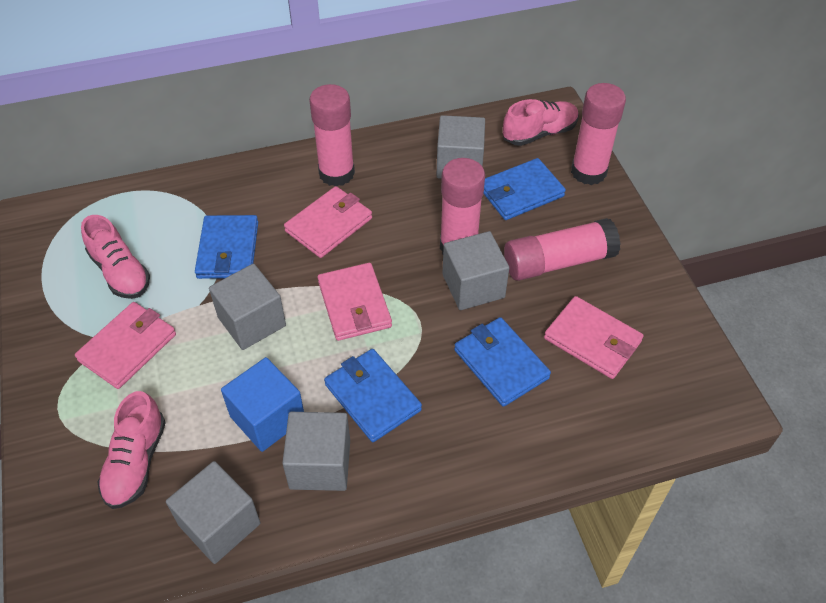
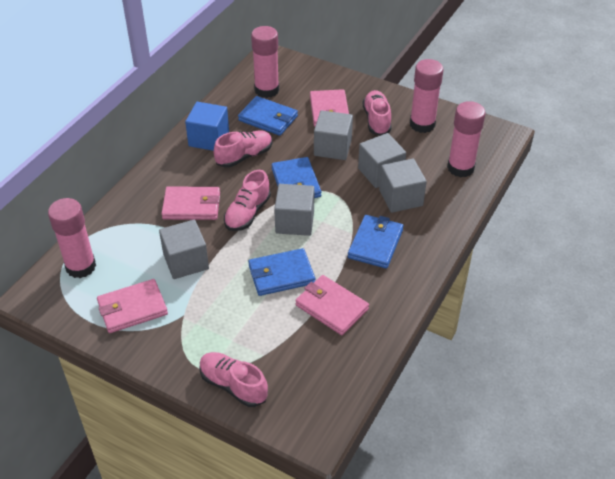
pink shoe: 3 -> 4

